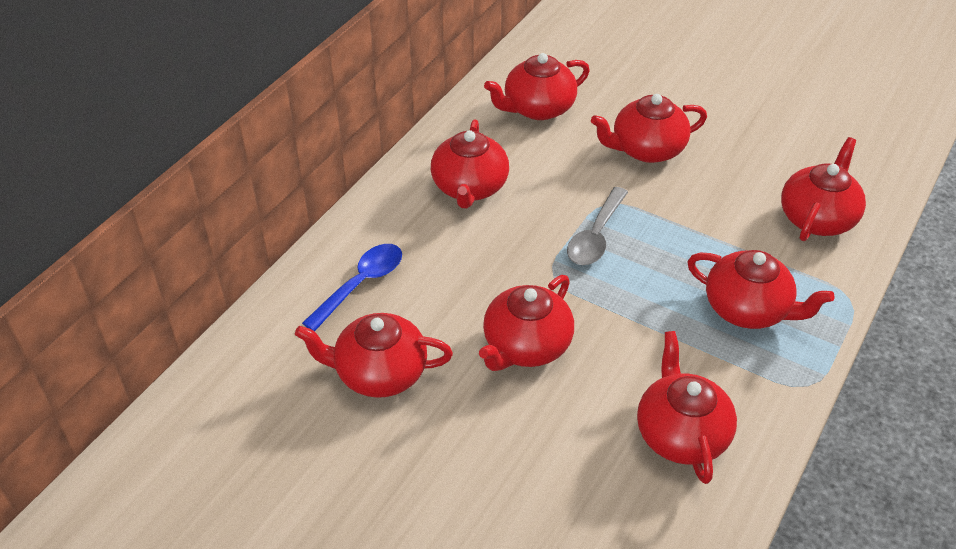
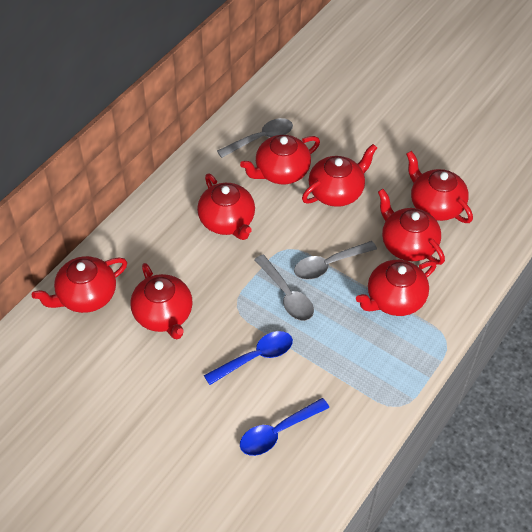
blue spoon: 1 -> 2
grey spoon: 1 -> 3

